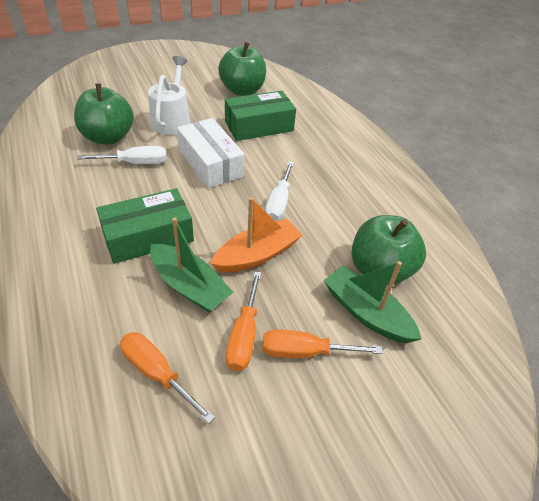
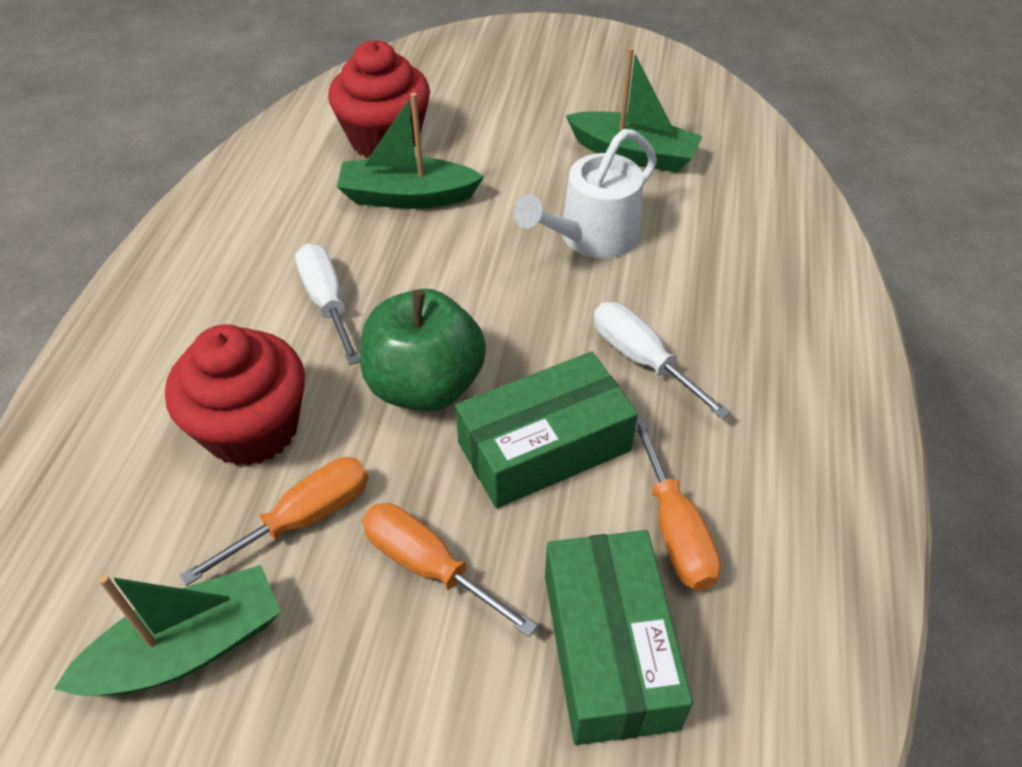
green apple: 3 -> 1
green boat: 2 -> 3
orange boat: 1 -> 0
red cupcake: 0 -> 2
white box: 1 -> 0

